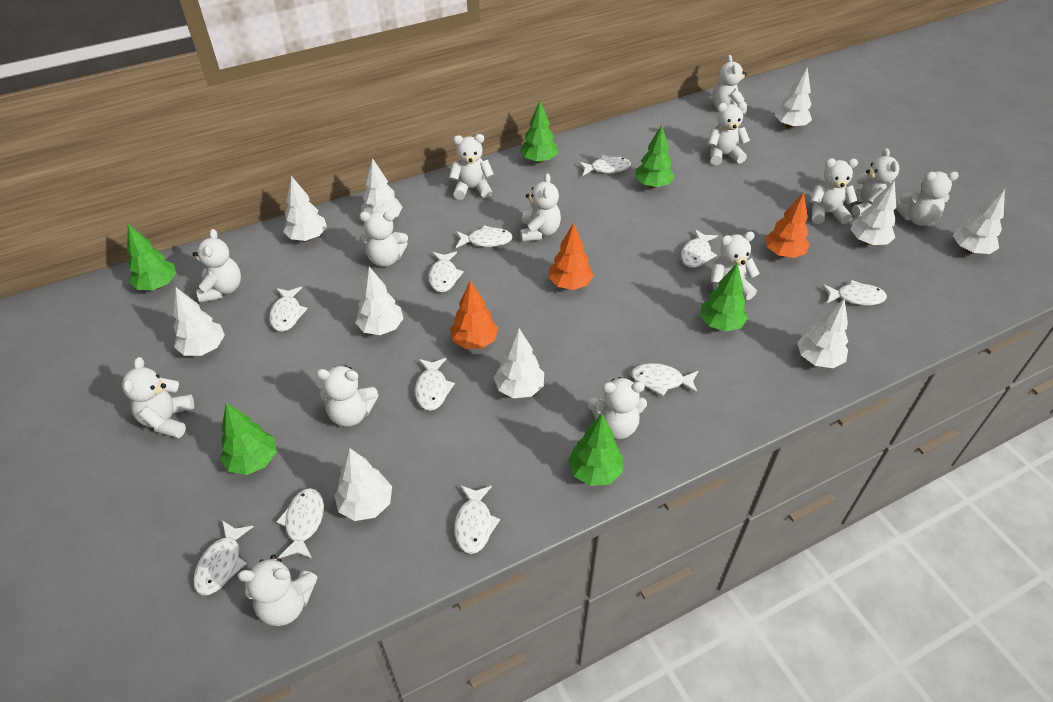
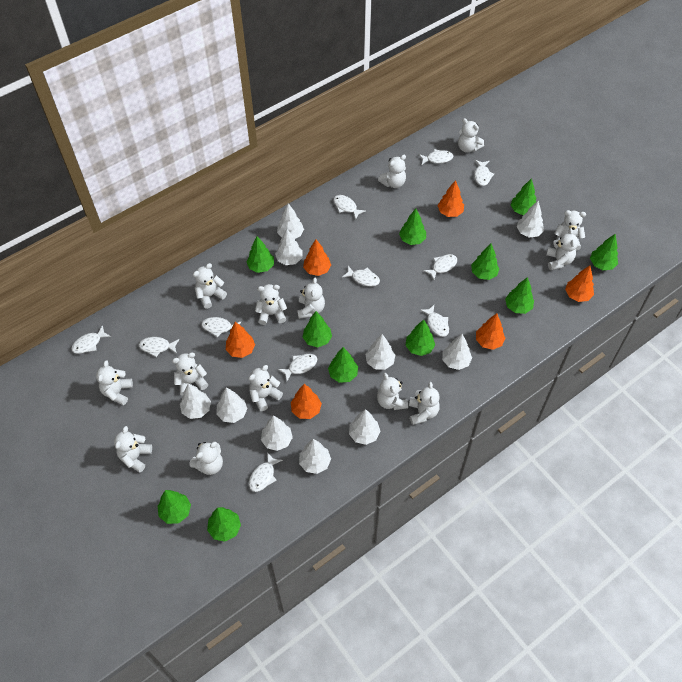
green tree: 6 -> 11
orange tree: 3 -> 6

